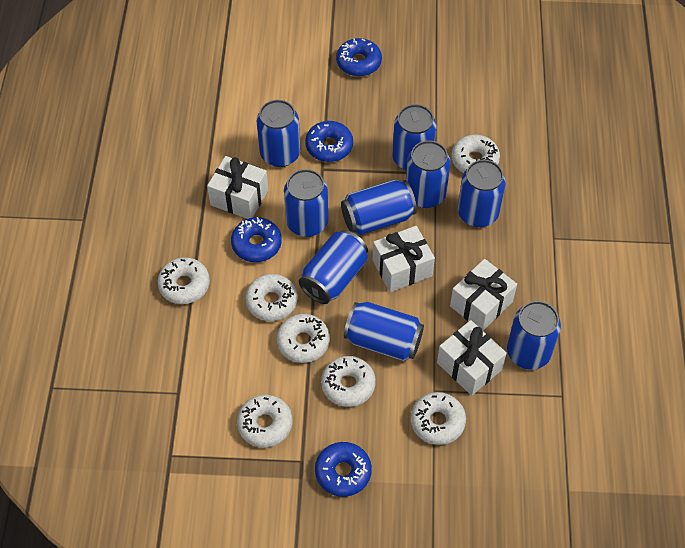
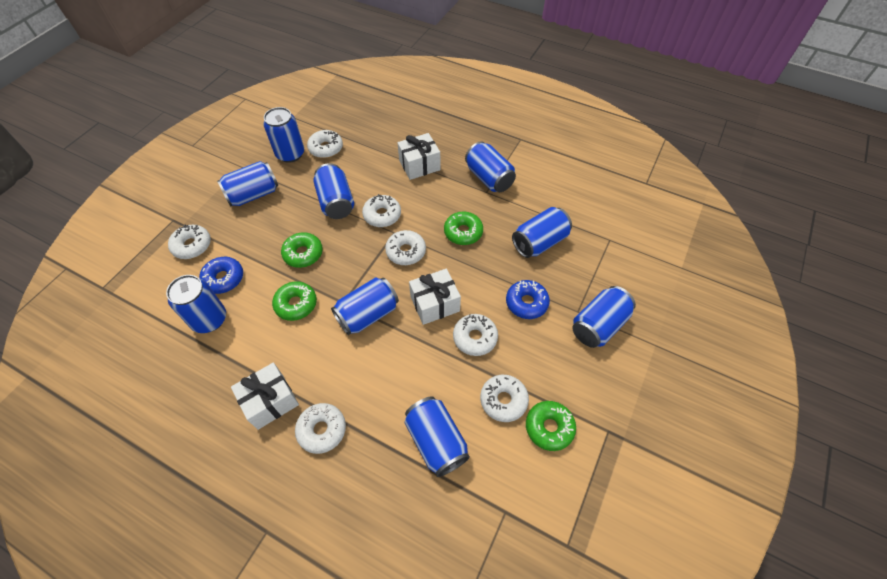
blue donut: 4 -> 2
green donut: 0 -> 4
white gift: 4 -> 3

